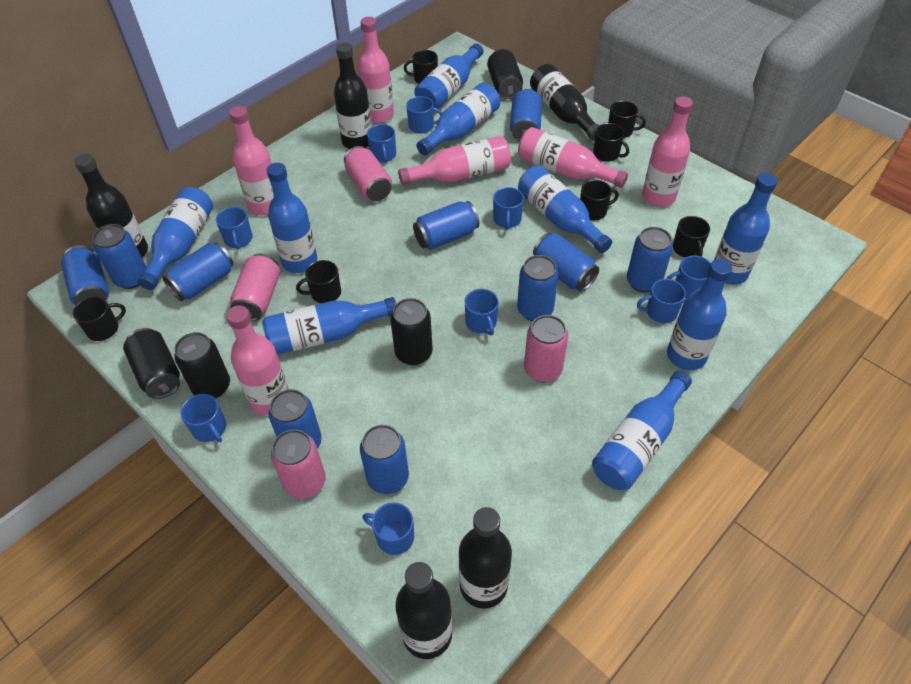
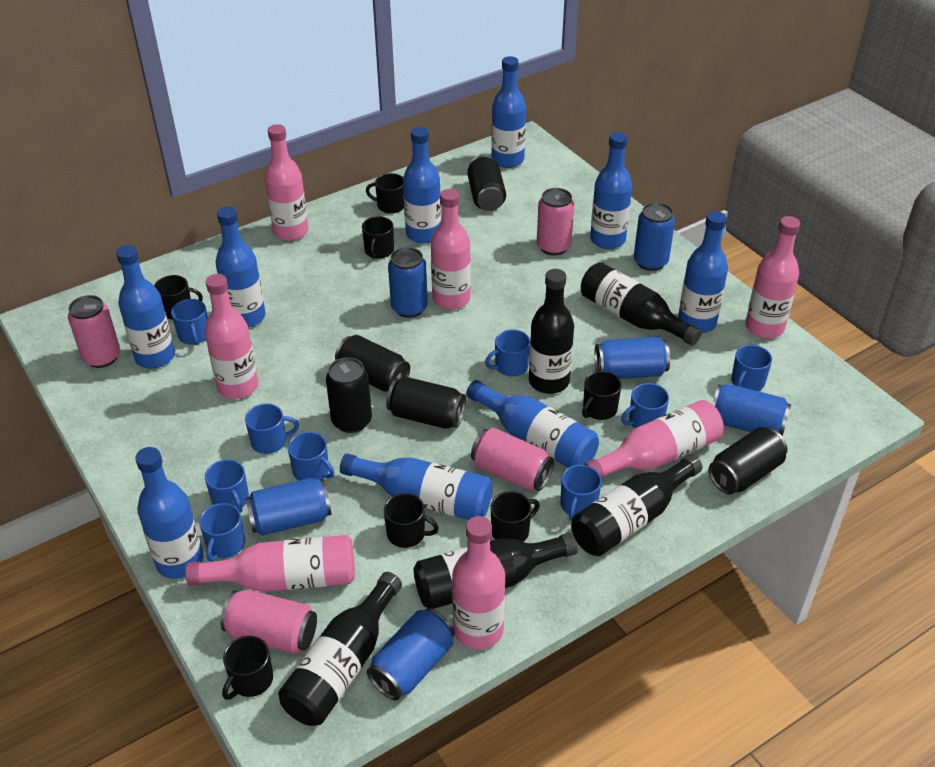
black can: 4 -> 5
blue can: 10 -> 6
pink bottle: 6 -> 7

